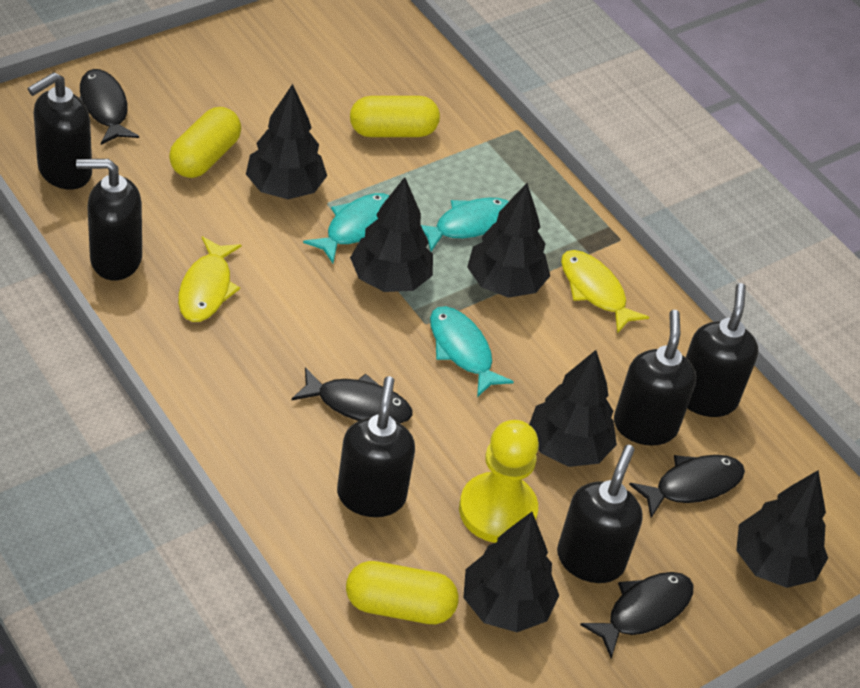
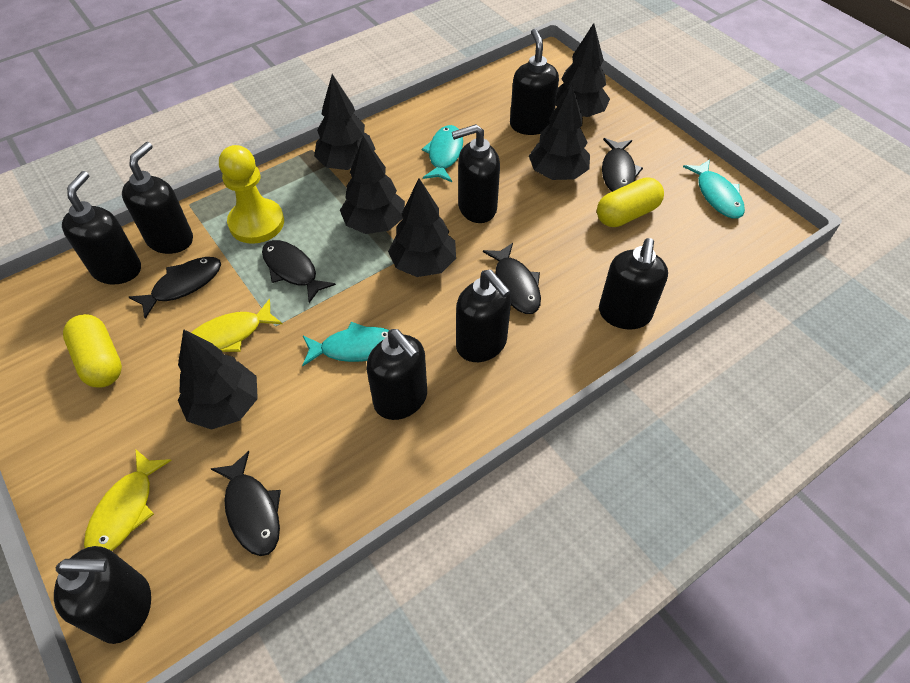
black fish: 4 -> 5
black soap dispenser: 6 -> 8
yellow capsule: 3 -> 2

